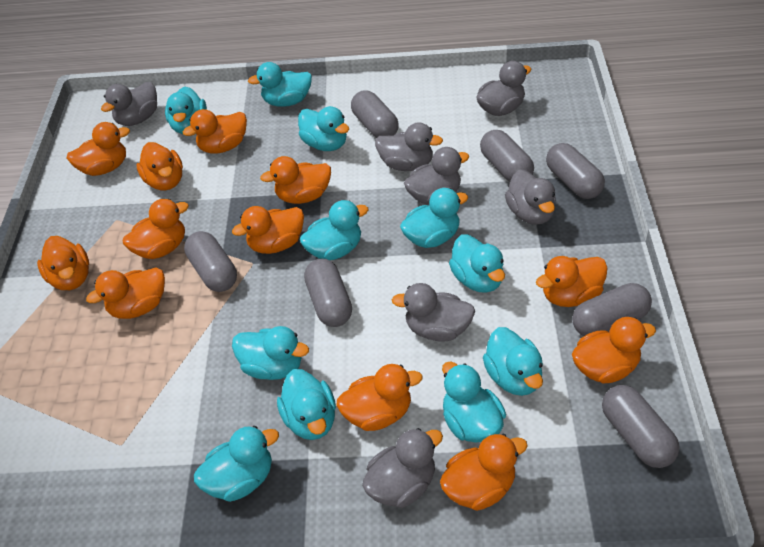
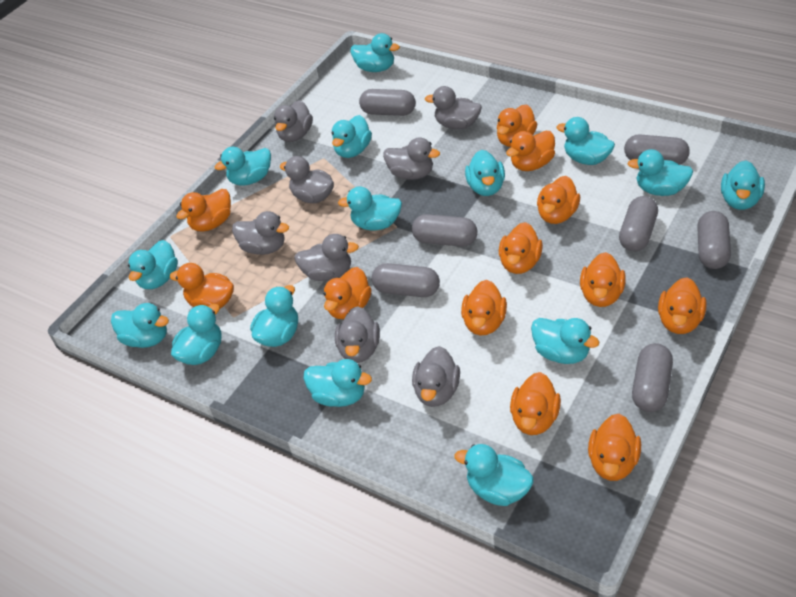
grey duck: 7 -> 8
turquoise duck: 11 -> 15

